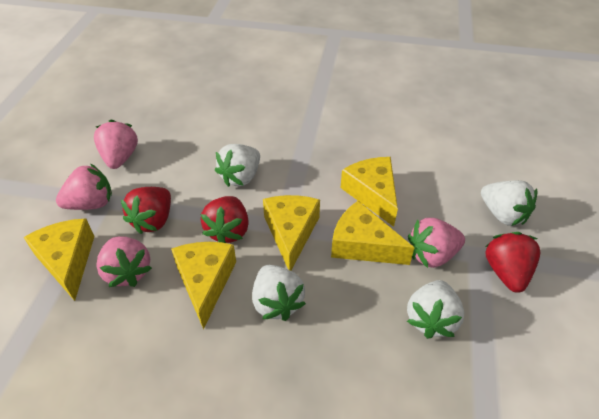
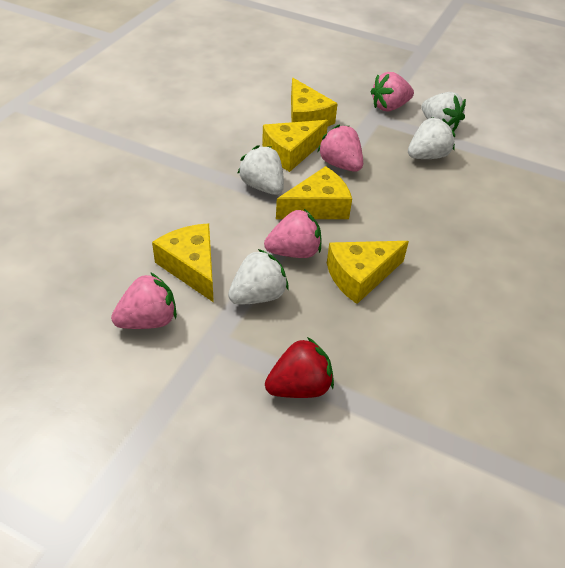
red strawberry: 3 -> 1

